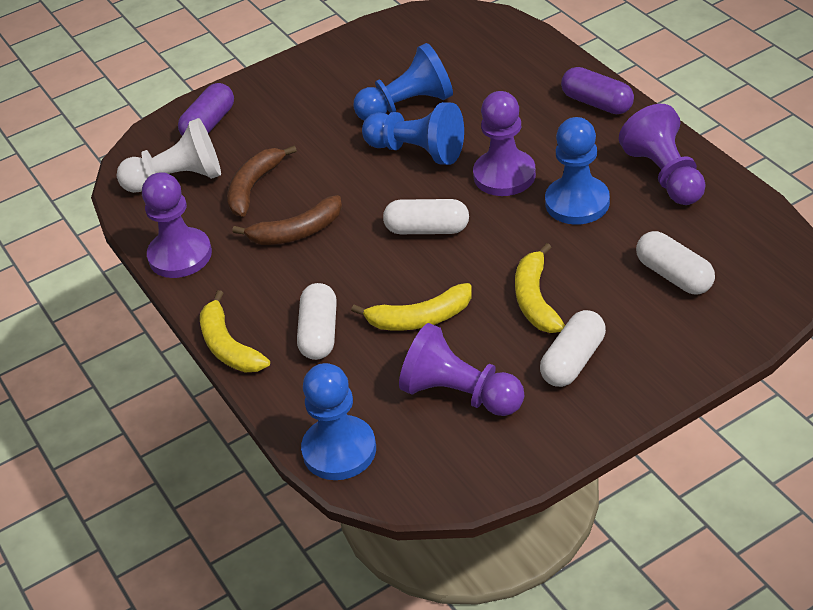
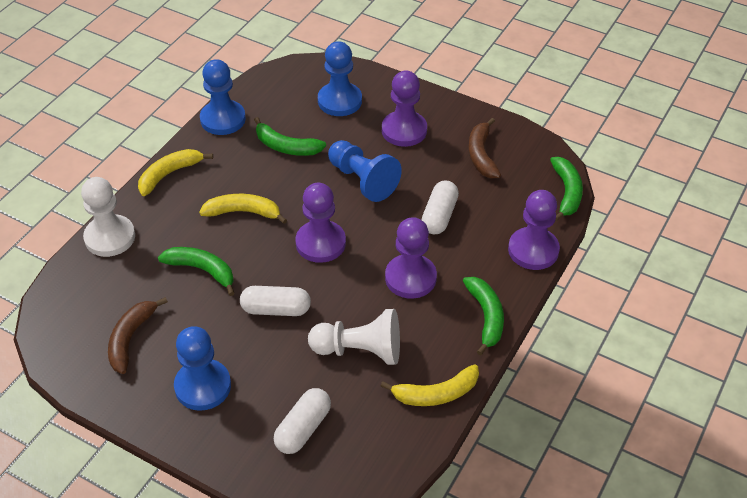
green banana: 0 -> 4
purple capsule: 2 -> 0
white capsule: 4 -> 3
white pawn: 1 -> 2

